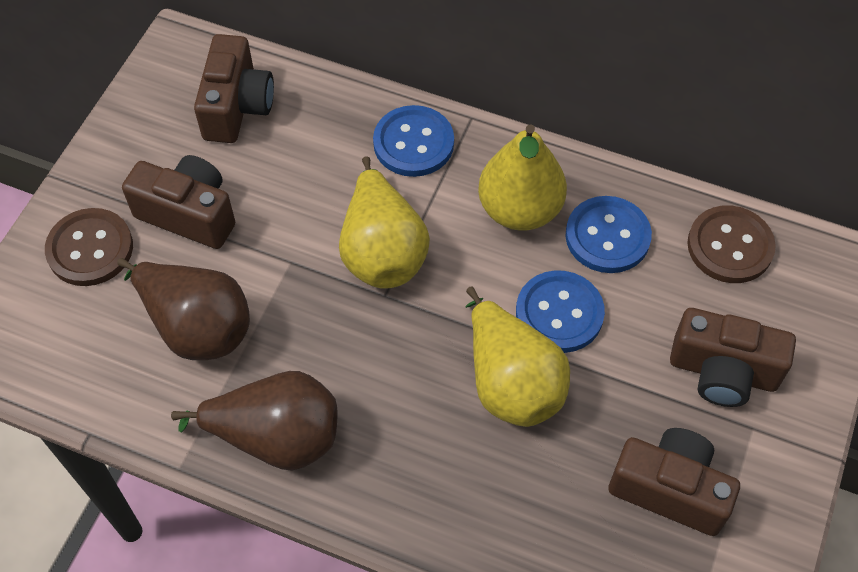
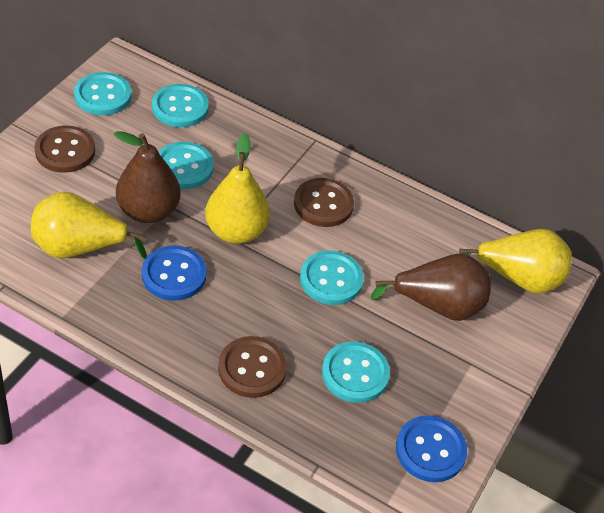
blue button: 3 -> 2
brown button: 2 -> 3
brown camera: 4 -> 0
turquoise button: 0 -> 5

